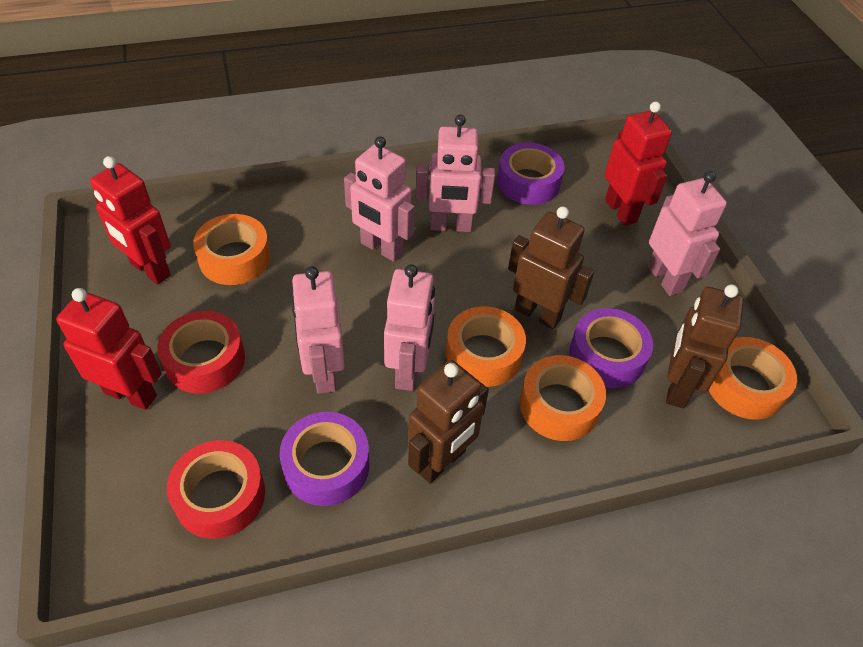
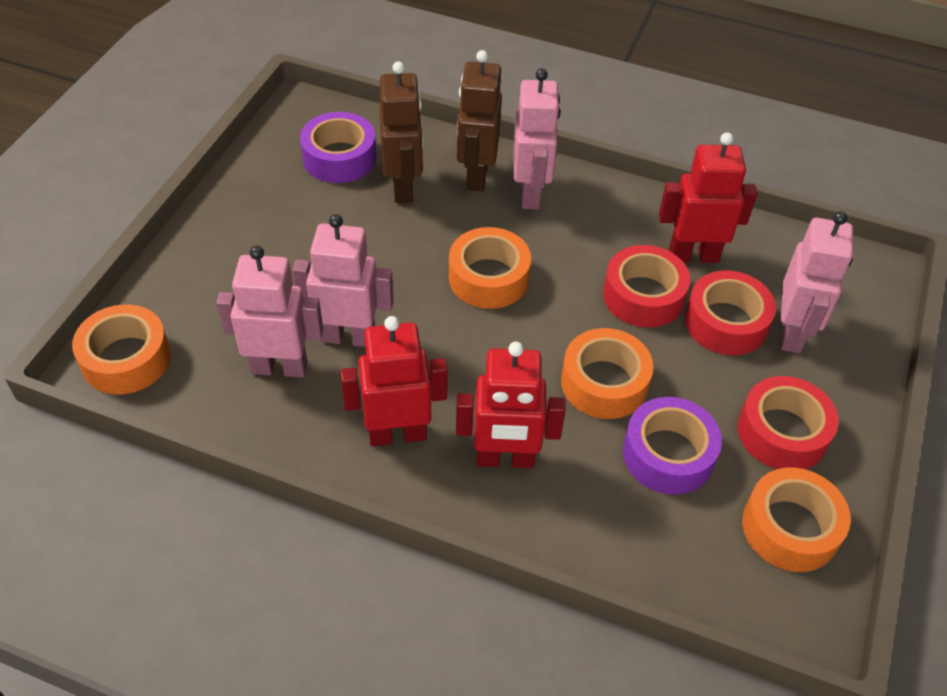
brown robot: 3 -> 2
pink robot: 5 -> 4
purple tape: 3 -> 2
red tape: 2 -> 3

